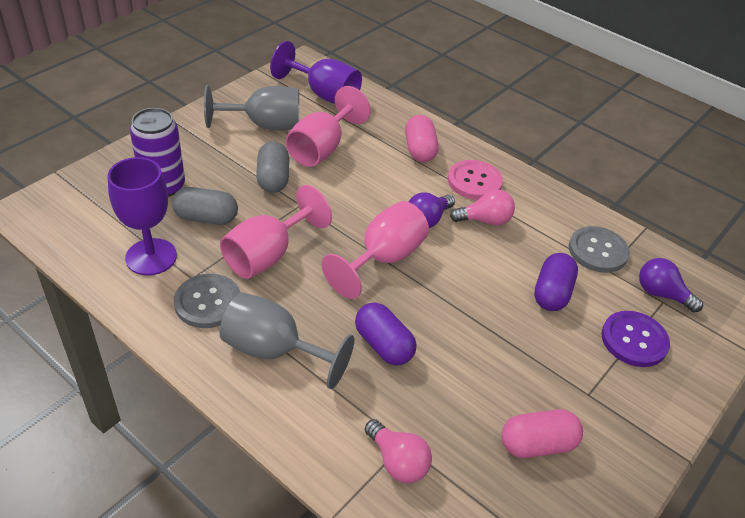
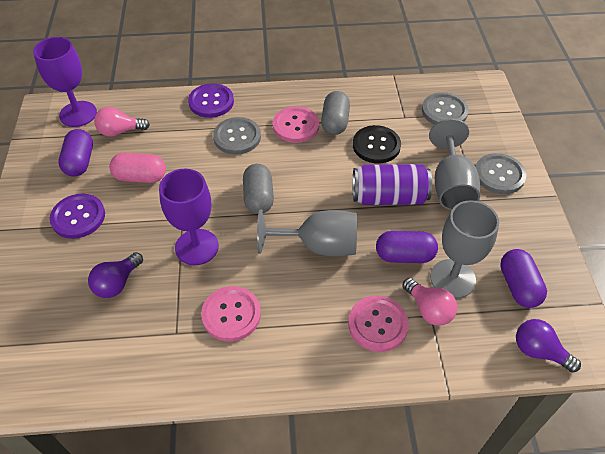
black button: 0 -> 1
grey button: 2 -> 3
grey goblet: 2 -> 3
pink button: 1 -> 3
pink capsule: 2 -> 1
pink goblet: 3 -> 0
purple button: 1 -> 2
purple capsule: 2 -> 3

